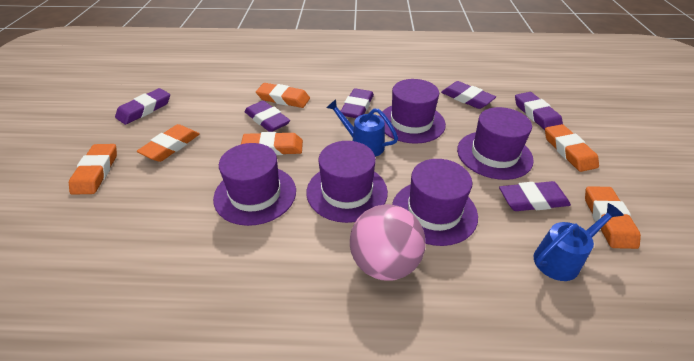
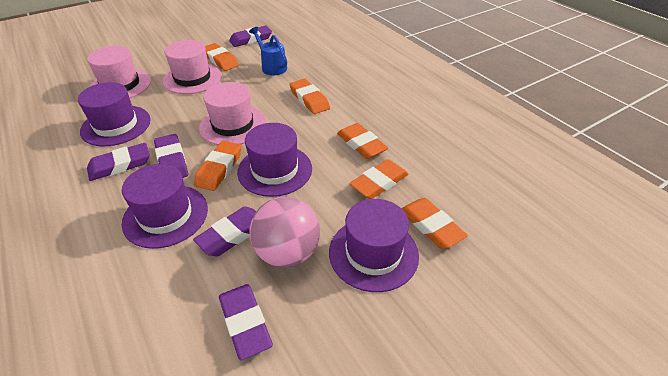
blue watering can: 2 -> 1
pink hat: 0 -> 3
purple eraser: 6 -> 5
purple hat: 5 -> 4

